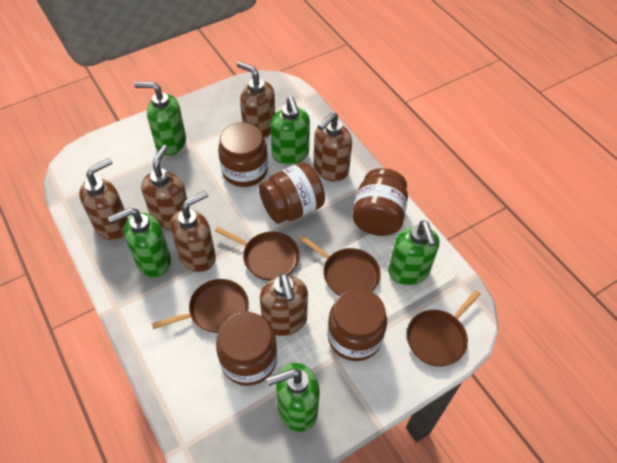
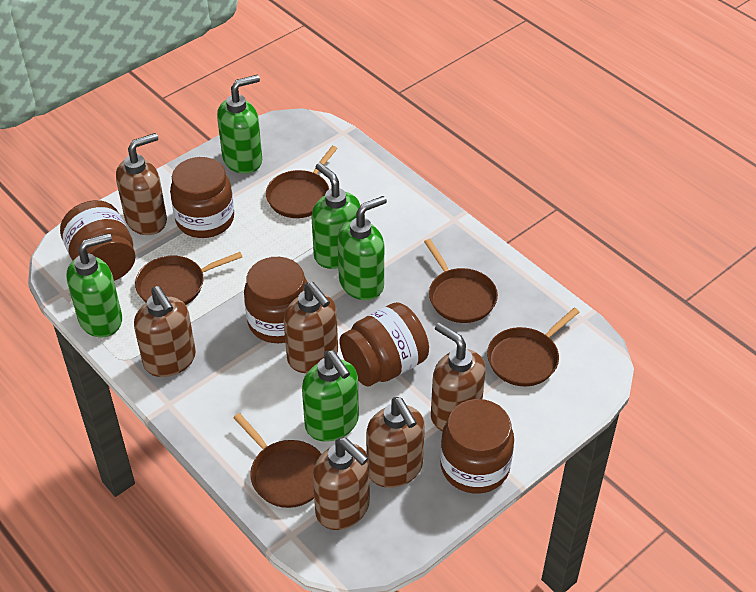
brown pan: 4 -> 5

